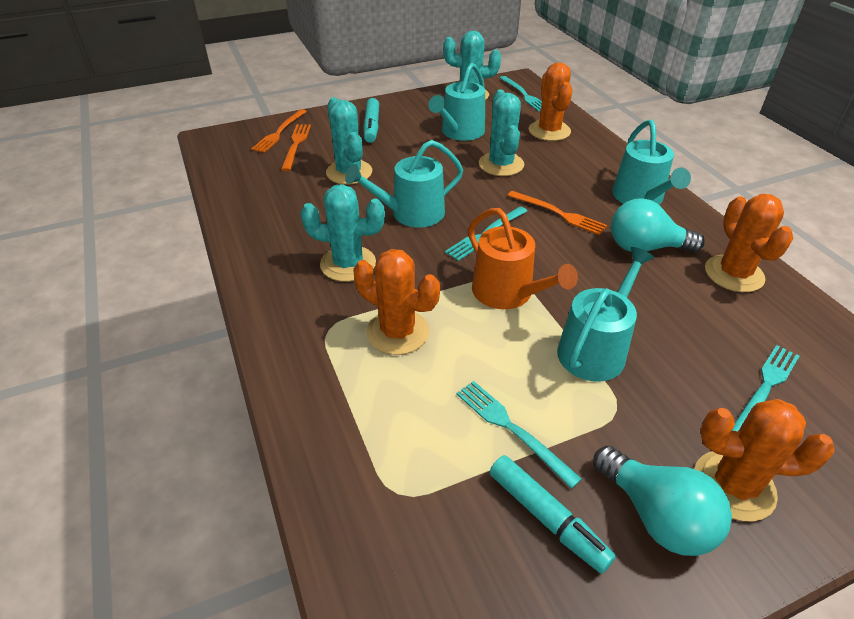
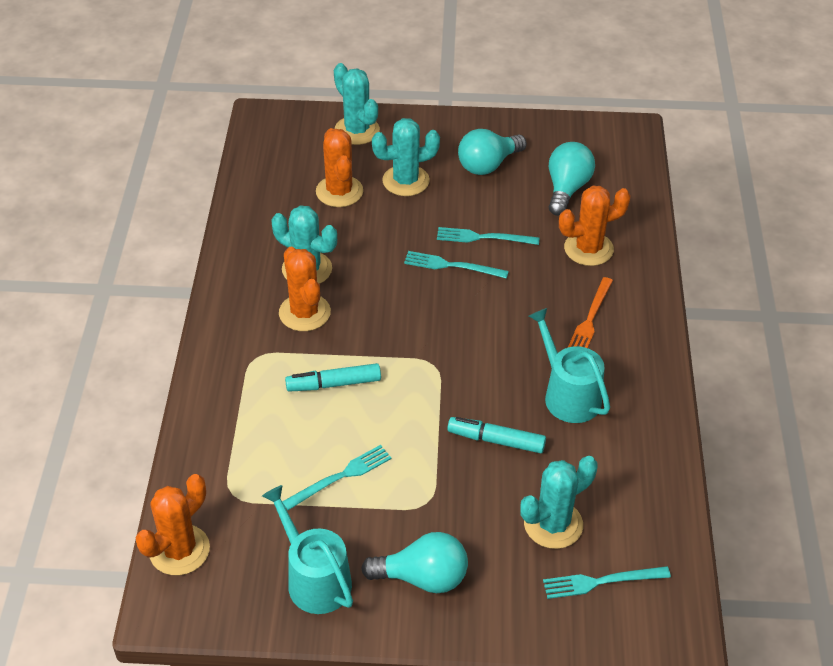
orange fork: 3 -> 1
orange watering can: 1 -> 0
turquoise light bulb: 2 -> 3
turquoise watering can: 4 -> 2

